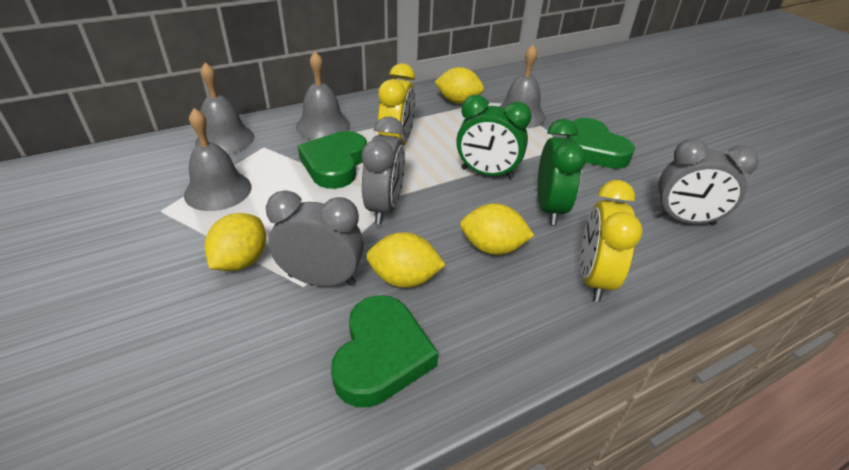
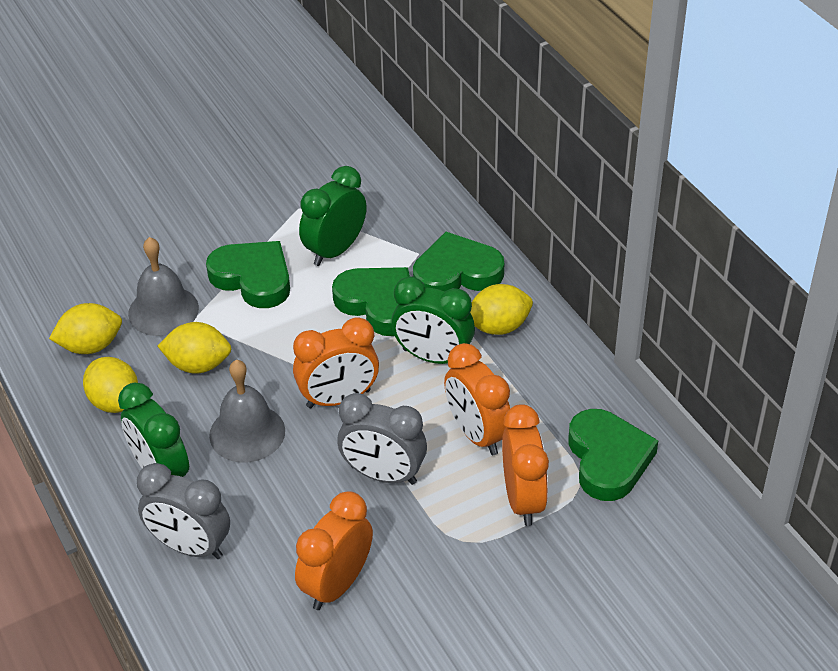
green clock: 2 -> 3
green heart: 3 -> 4
grey bell: 4 -> 2
grey clock: 3 -> 2
orange clock: 0 -> 4
yellow clock: 2 -> 0

